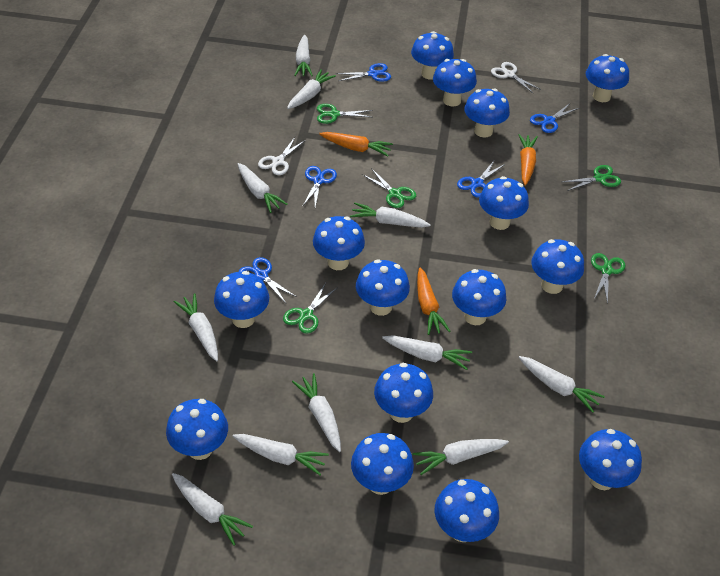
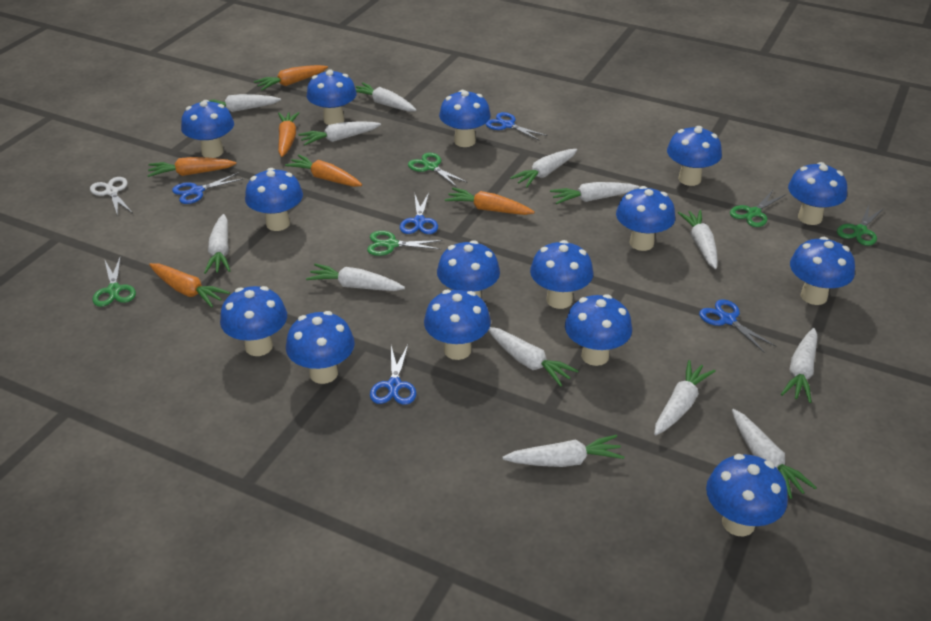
orange carrot: 3 -> 6
white carrot: 11 -> 13
white scissors: 2 -> 1

